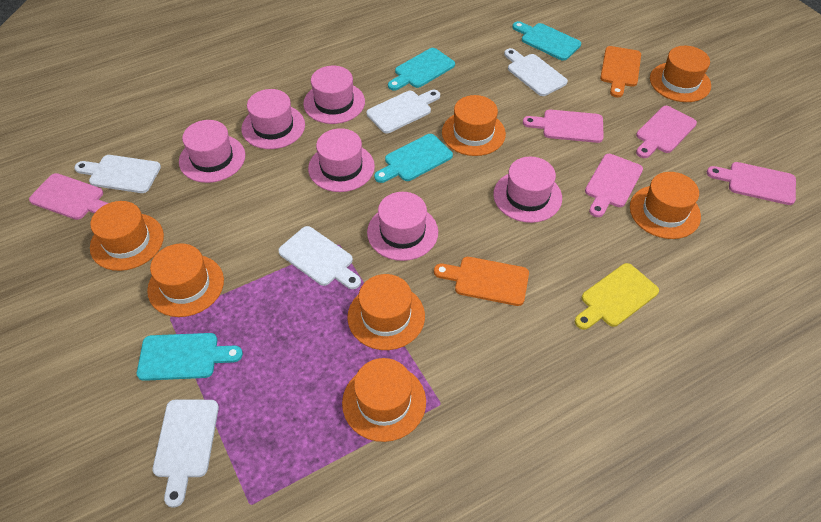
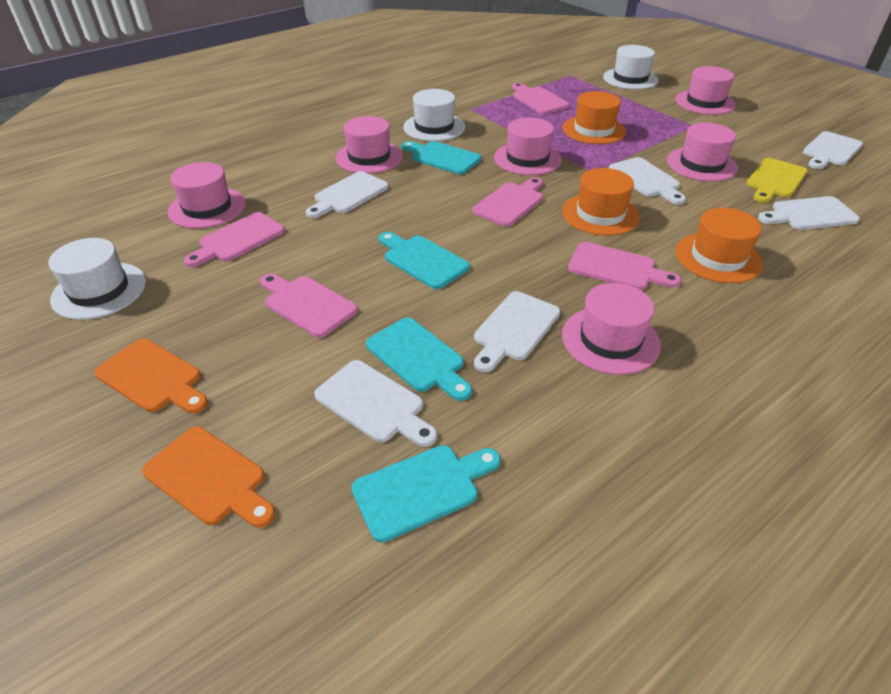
orange hat: 7 -> 3
white cutting board: 5 -> 6
white hat: 0 -> 3

